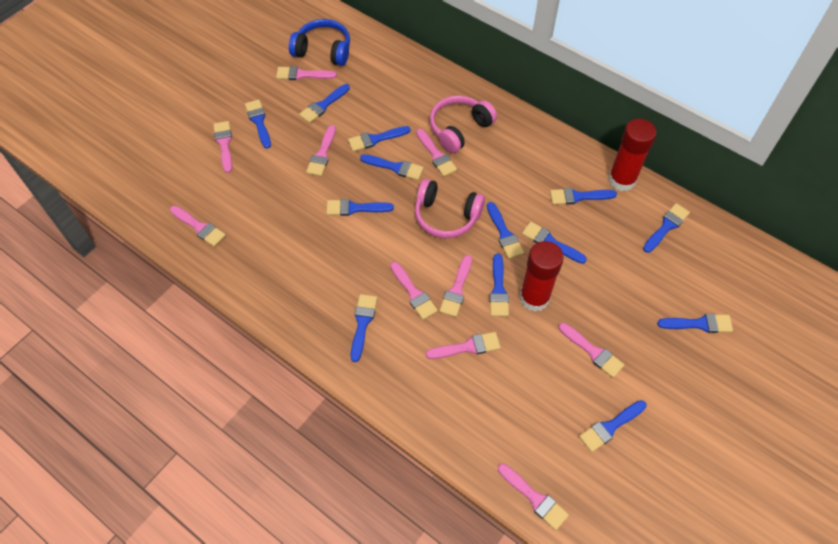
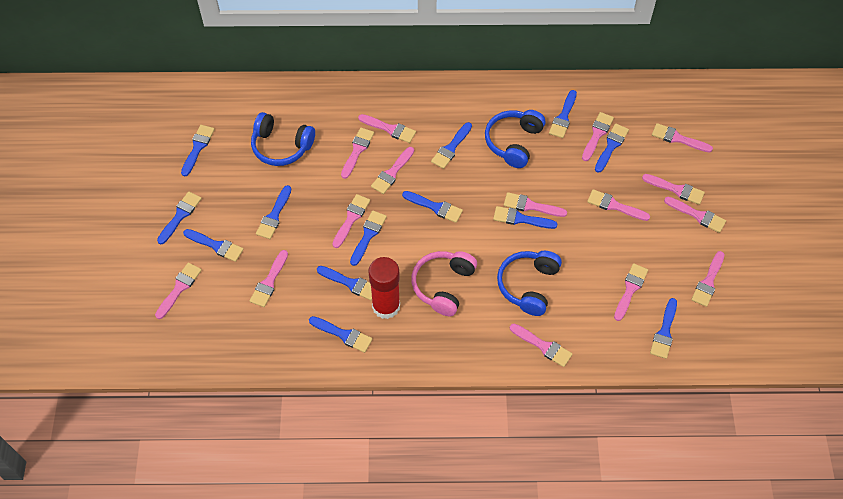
blue headphones: 1 -> 3
pink brush: 10 -> 15
pink headphones: 2 -> 1
red glue stick: 2 -> 1

